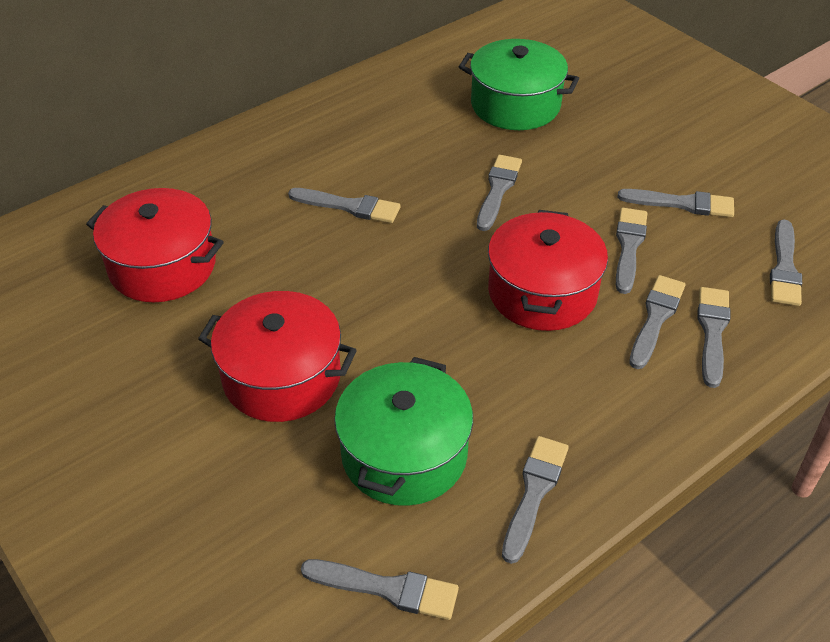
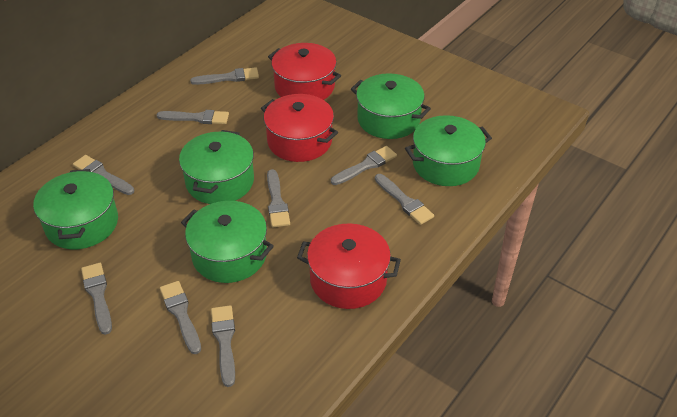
green pot: 2 -> 5

